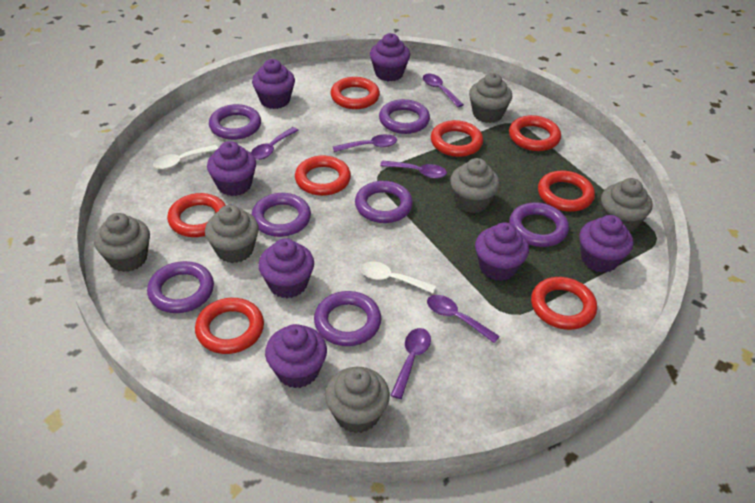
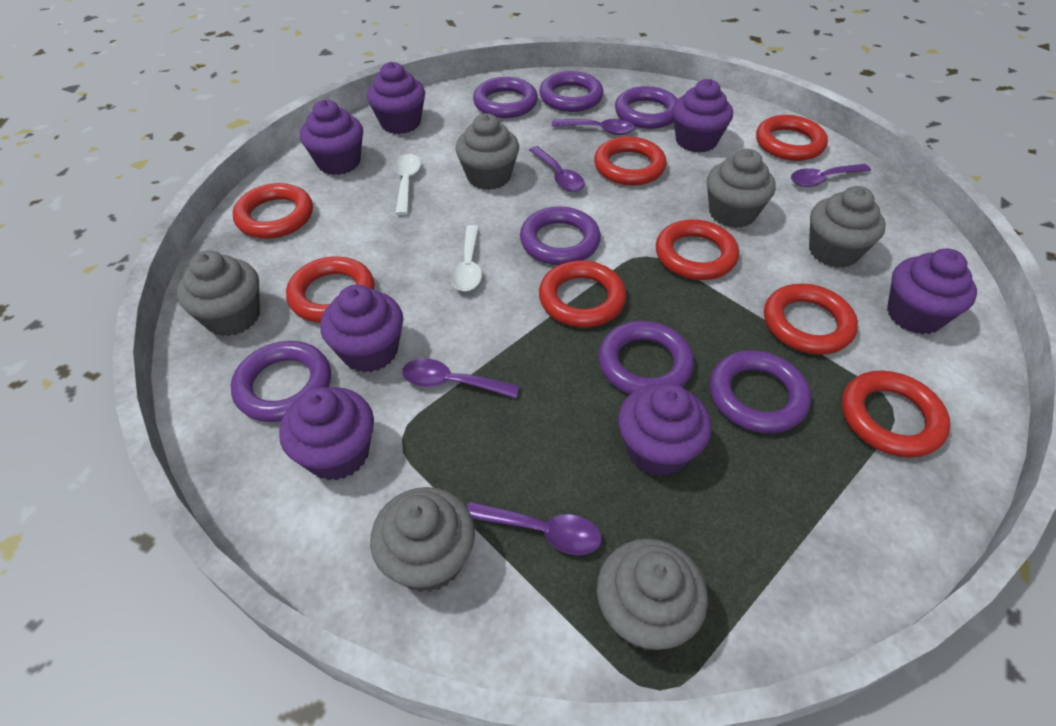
purple spoon: 6 -> 5

